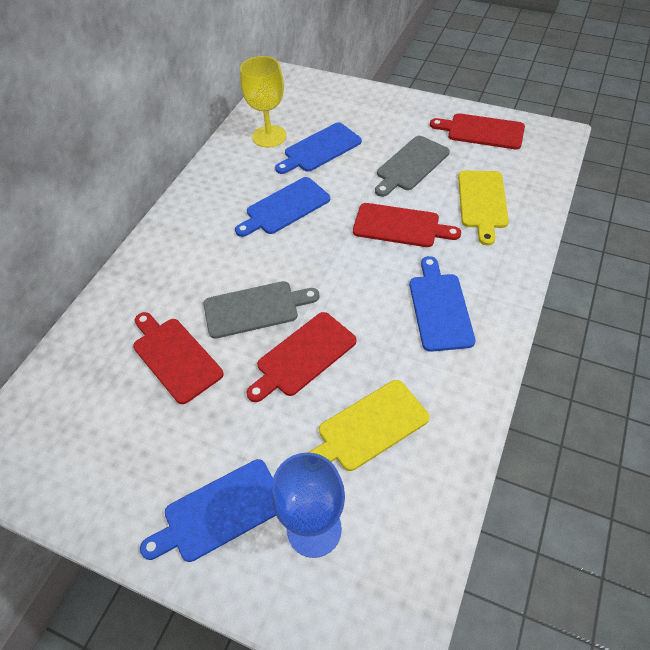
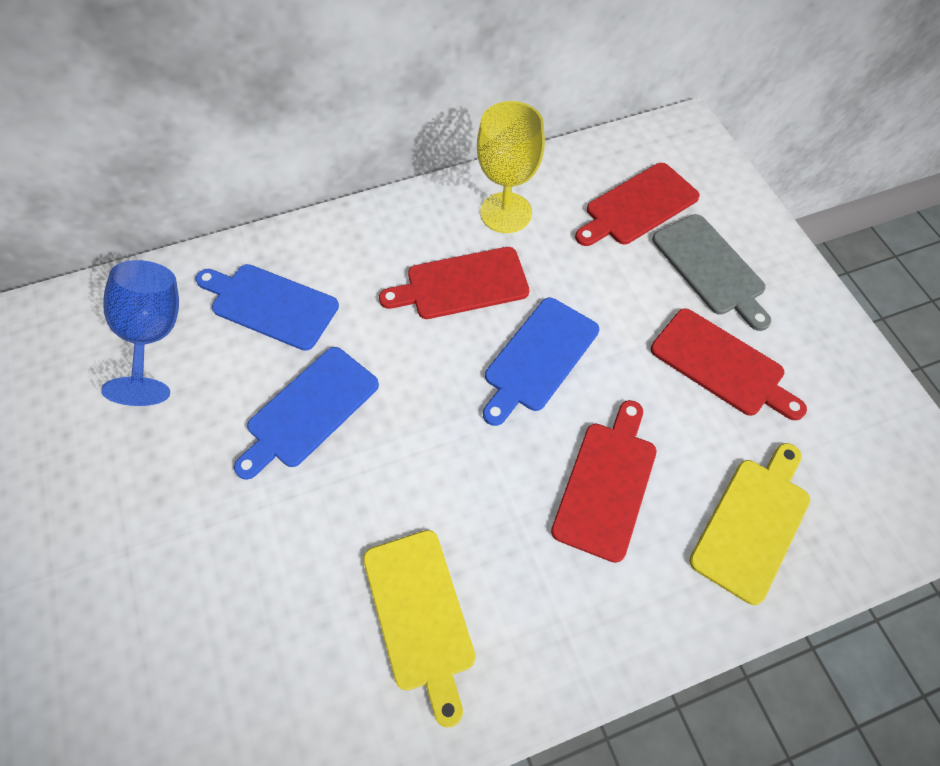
blue cutting board: 4 -> 3
grey cutting board: 2 -> 1

